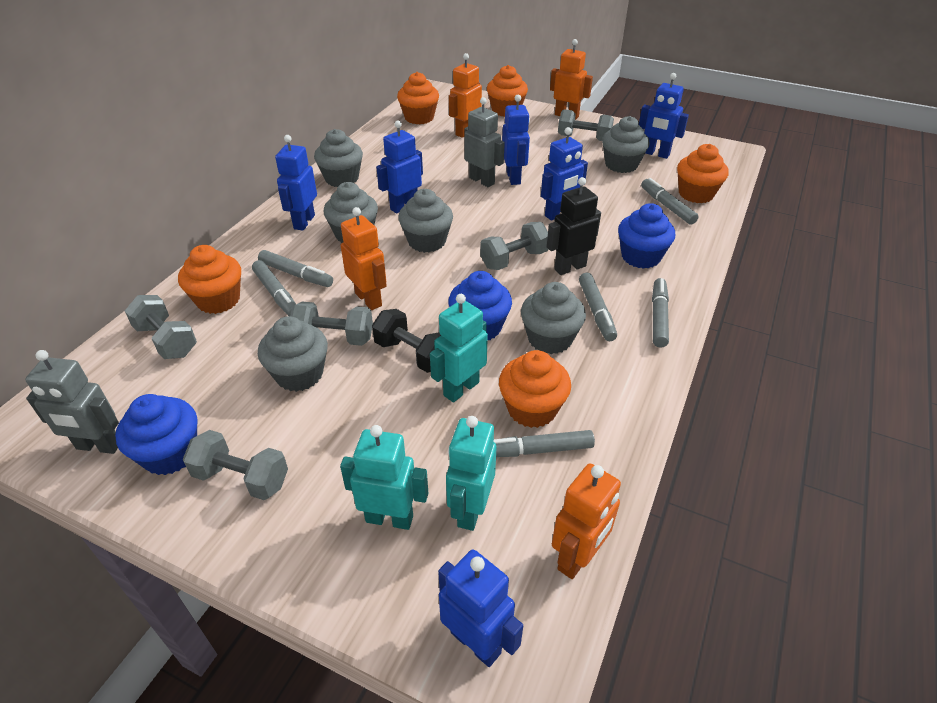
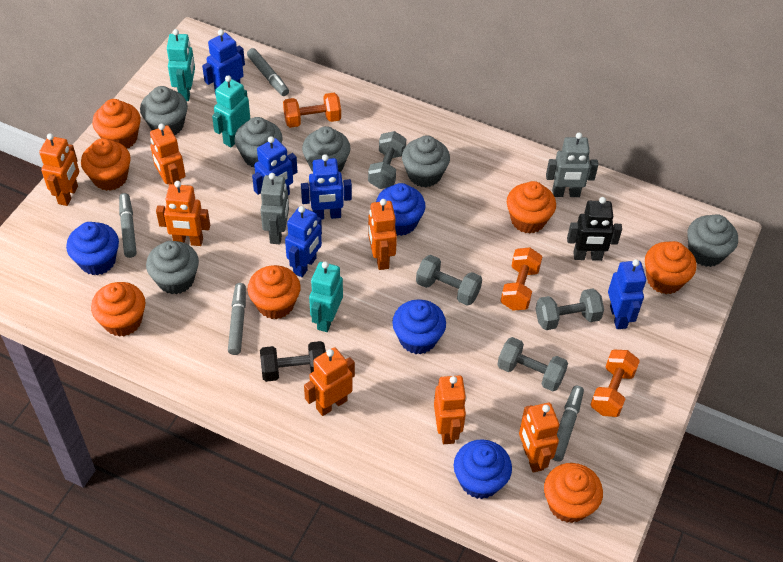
blue cupcake: 3 -> 4
blue robot: 6 -> 5
grey dumbbell: 5 -> 4
grey marker: 6 -> 4
orange cupcake: 5 -> 7
orange dumbbell: 0 -> 3
orange robot: 4 -> 7

